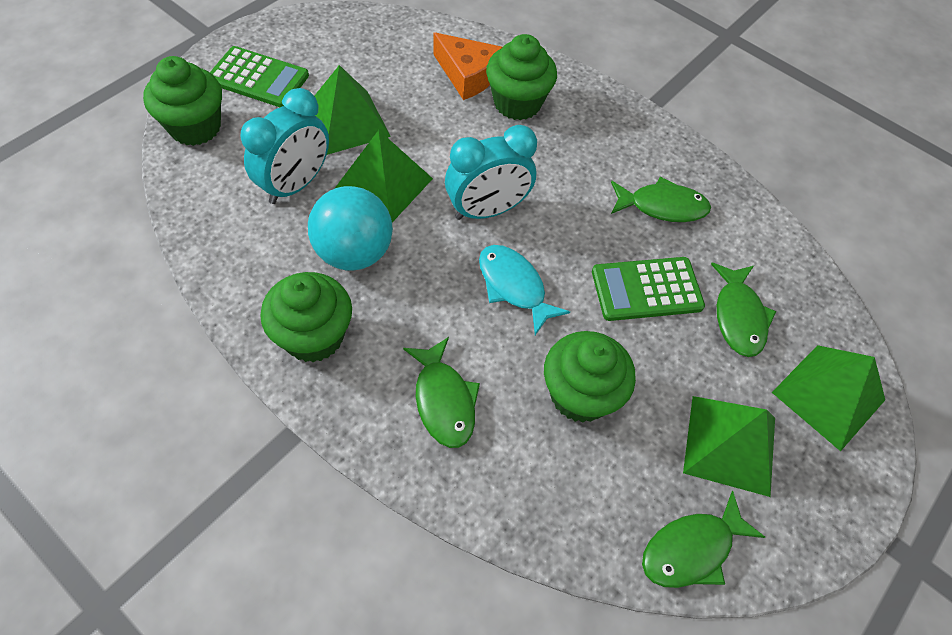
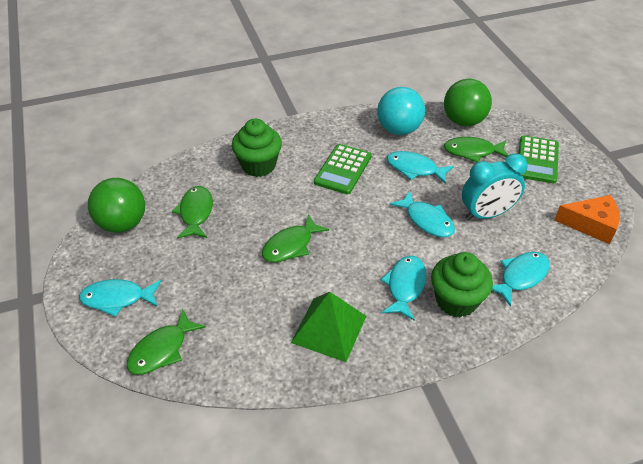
green ball: 0 -> 2
green cupcake: 4 -> 2
green pyramid: 4 -> 1
turquoise clock: 2 -> 1
turquoise fish: 1 -> 5

